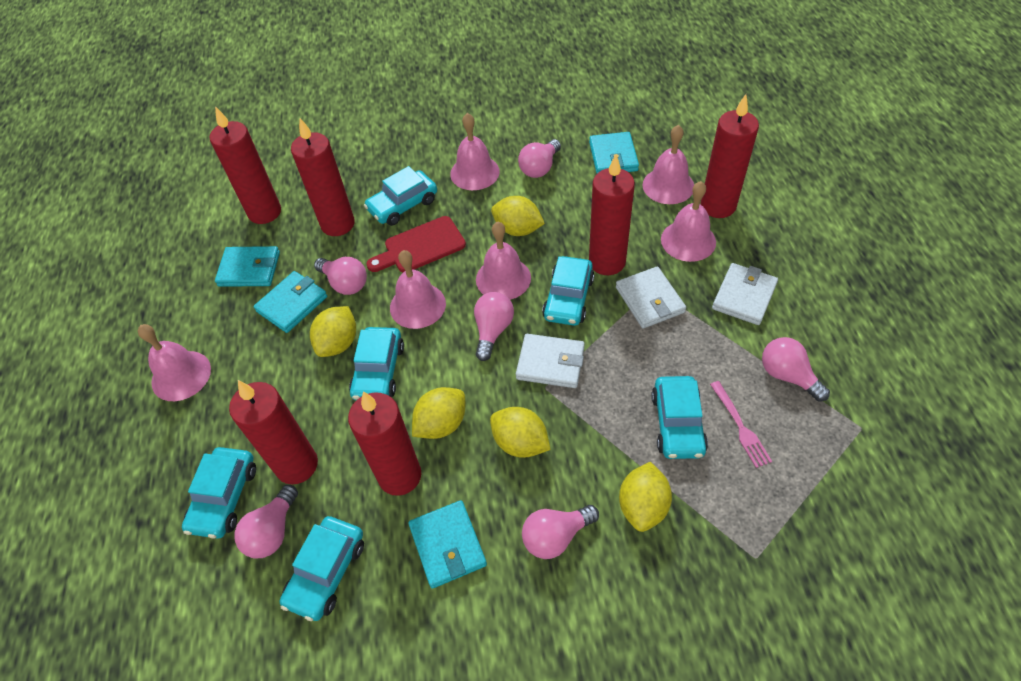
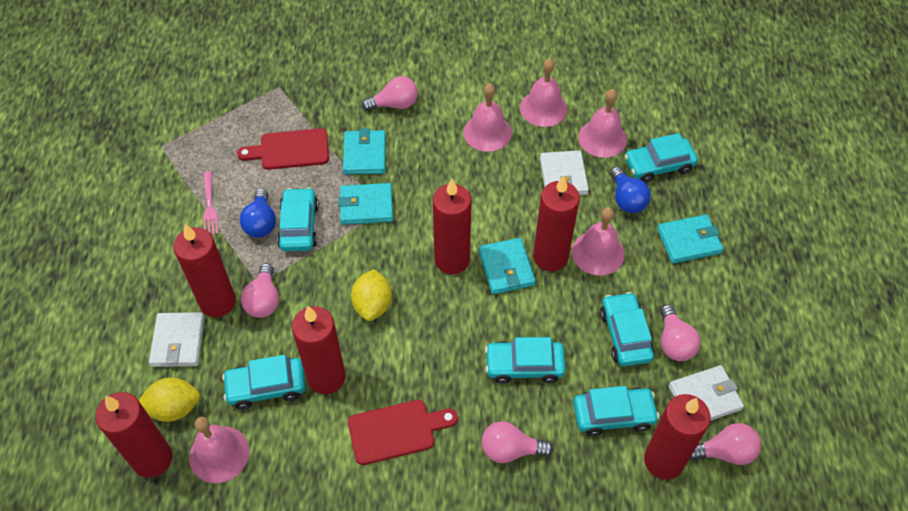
blue light bulb: 0 -> 2
pink bell: 6 -> 5
pink light bulb: 6 -> 5
red cutting board: 1 -> 2
yellow lemon: 5 -> 2

